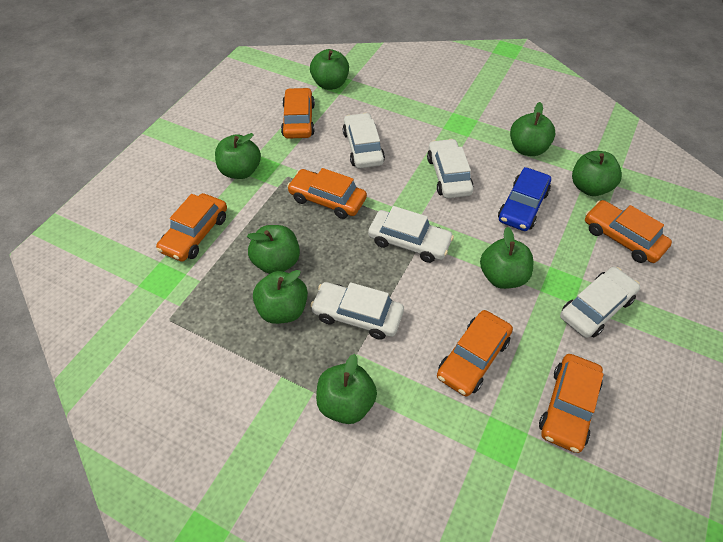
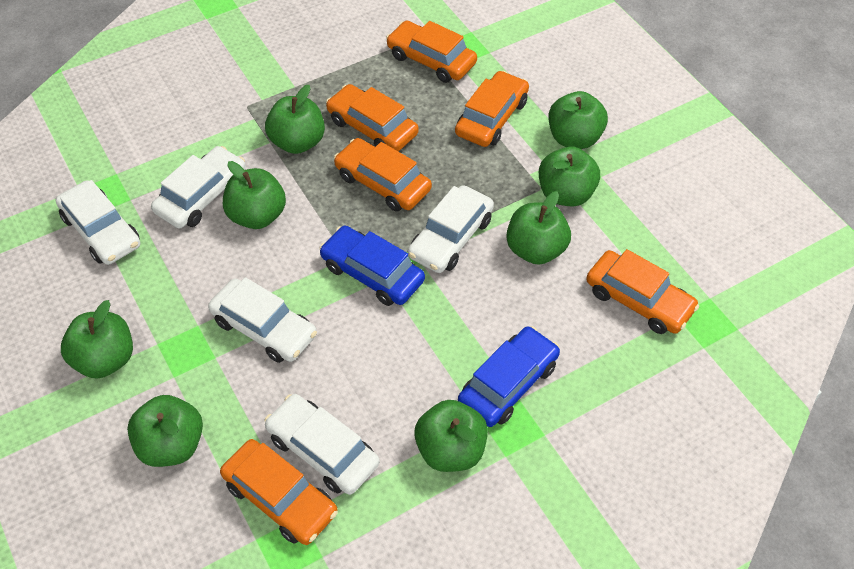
blue car: 1 -> 2

